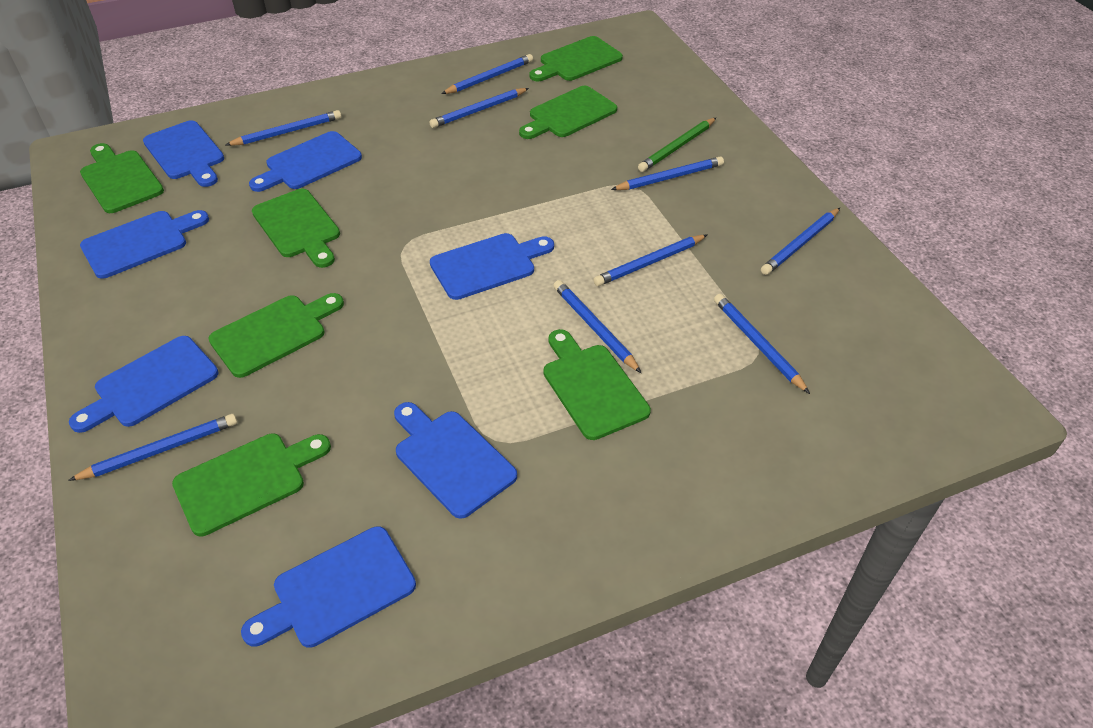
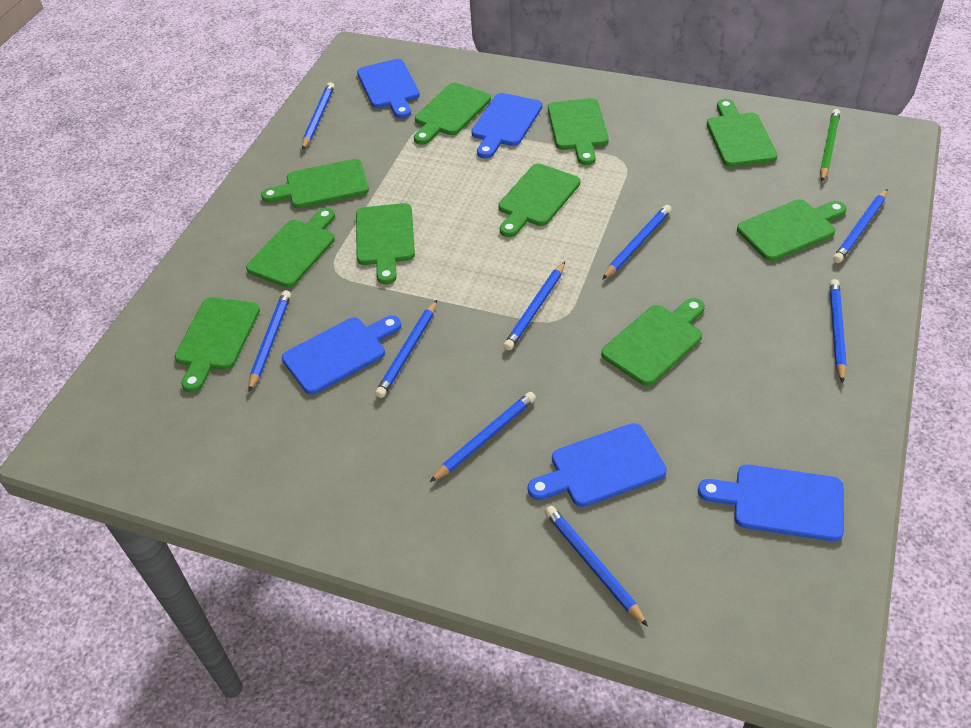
blue cutting board: 7 -> 5
green cutting board: 7 -> 10

